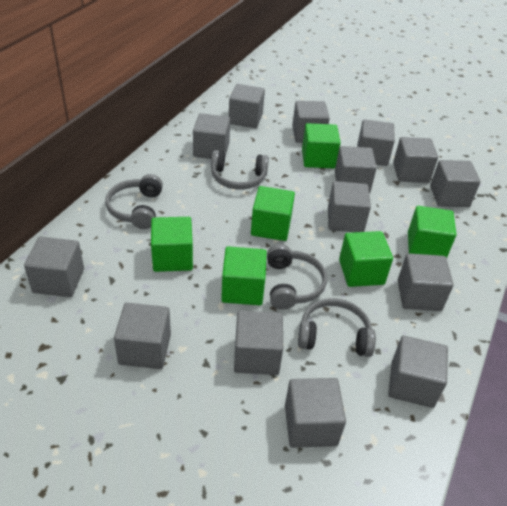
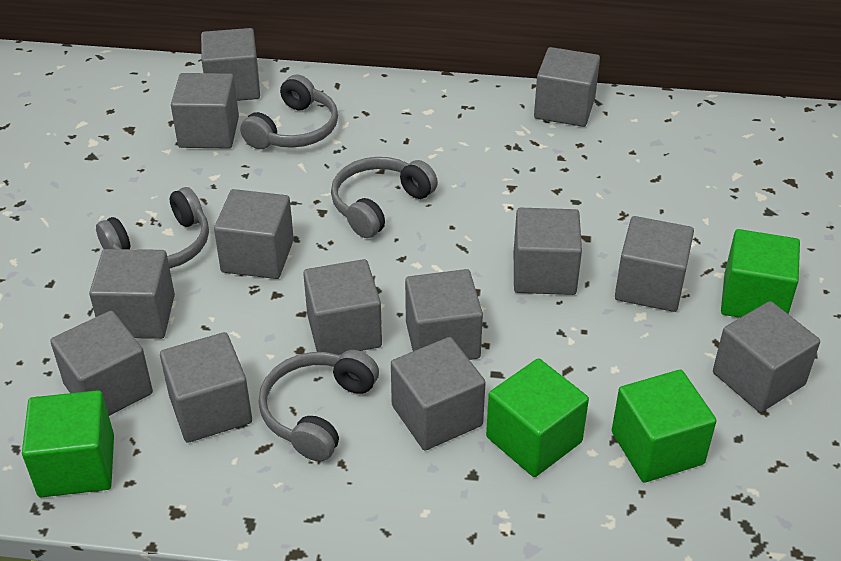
green cube: 6 -> 4
grey cube: 14 -> 13

